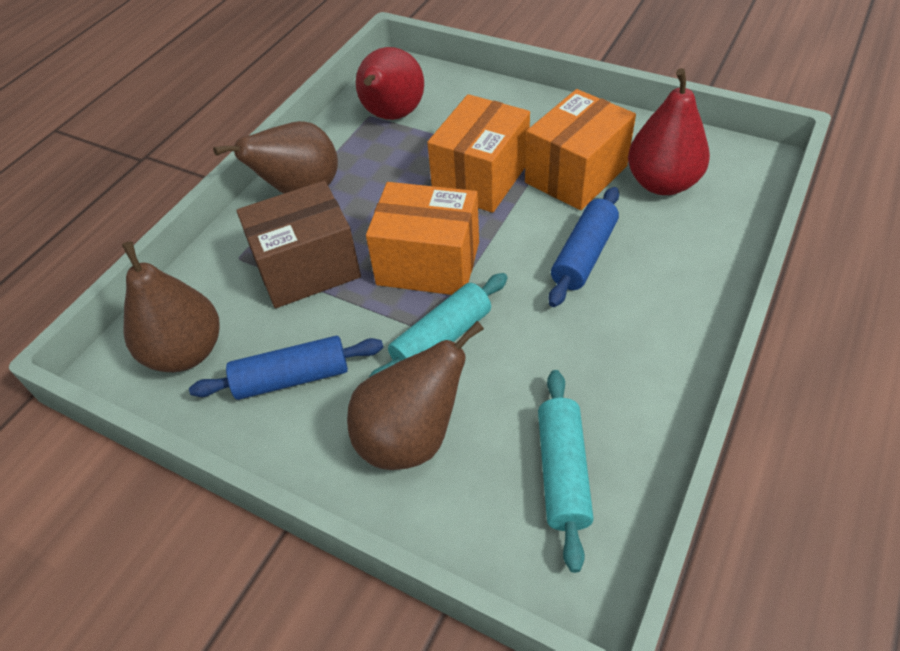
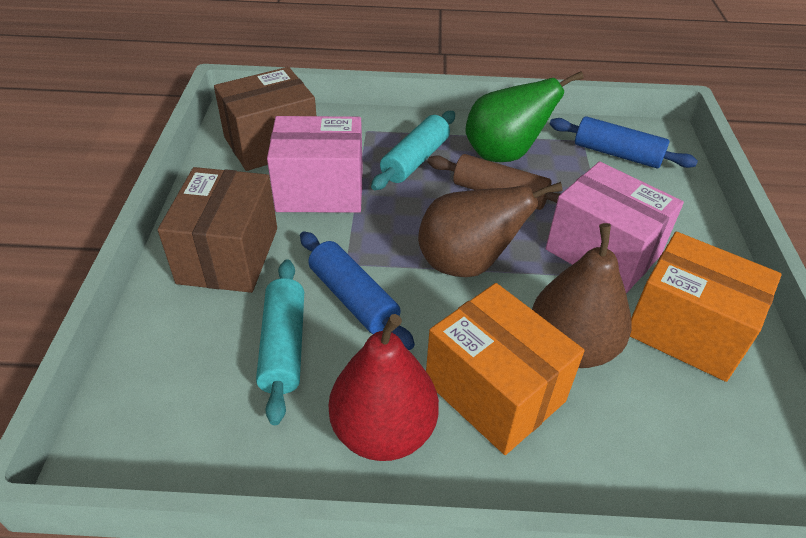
brown box: 1 -> 2
brown pear: 3 -> 2
brown rolling pin: 0 -> 1
green pear: 0 -> 1
orange box: 3 -> 2
pink box: 0 -> 2
red pear: 2 -> 1

